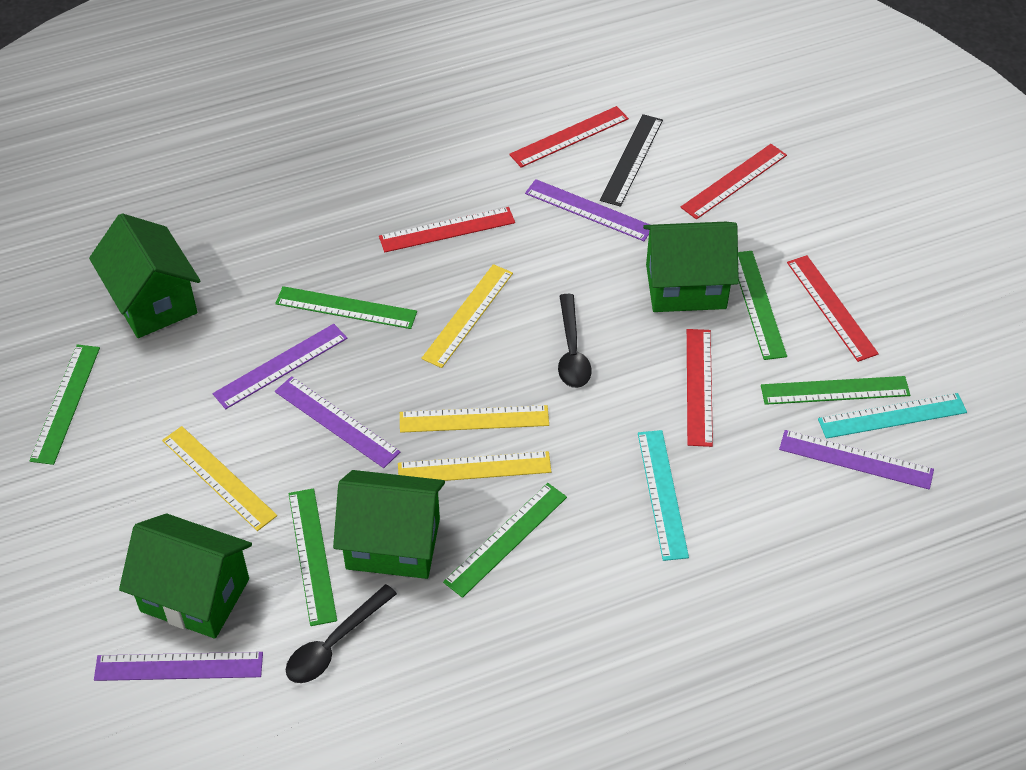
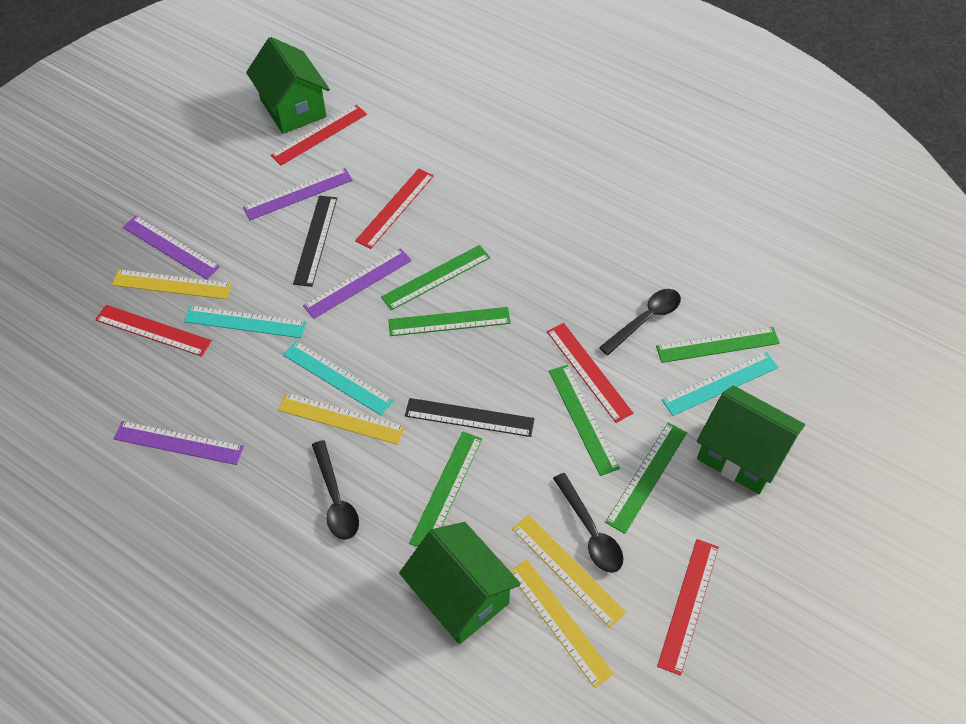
black ruler: 1 -> 2
black spoon: 2 -> 3
green house: 4 -> 3
purple ruler: 5 -> 4
turquoise ruler: 2 -> 3

